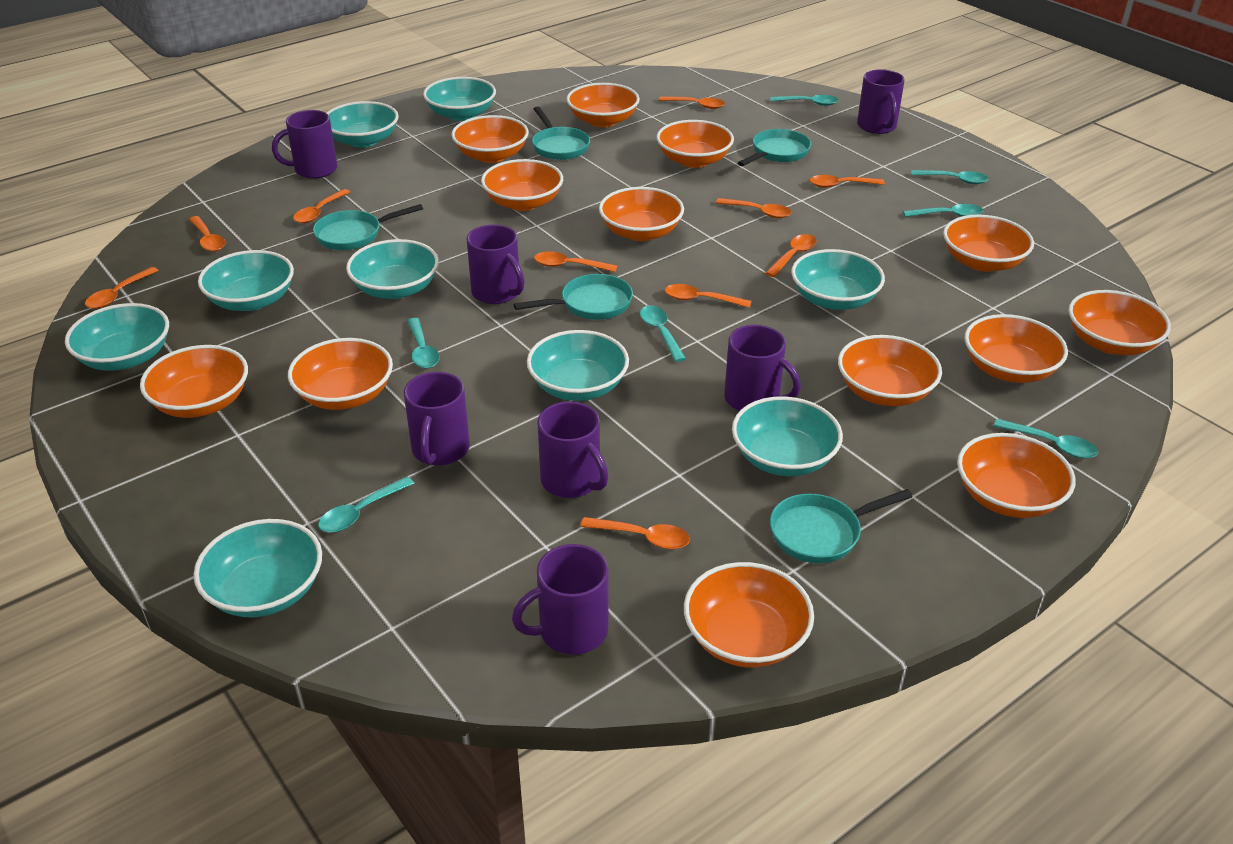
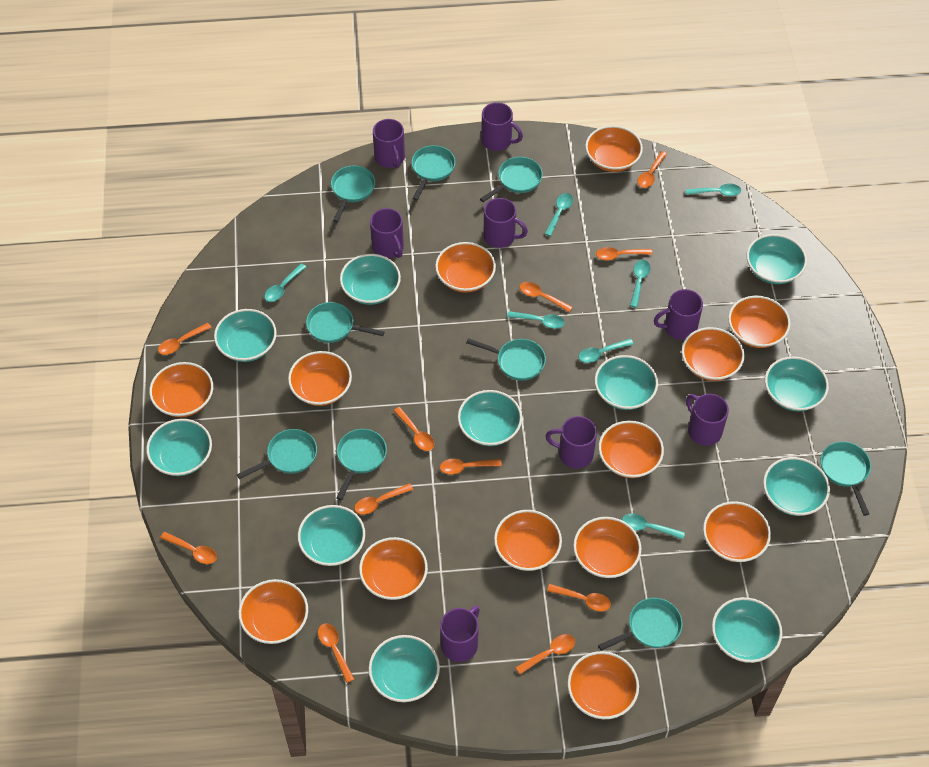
orange spoon: 10 -> 11
purple mug: 7 -> 8
turquoise bowl: 9 -> 11
turquoise pan: 5 -> 9

